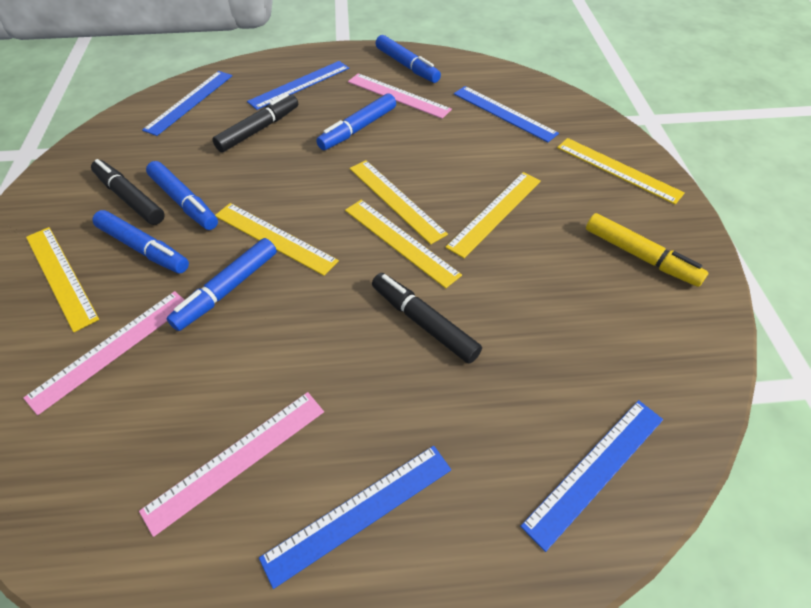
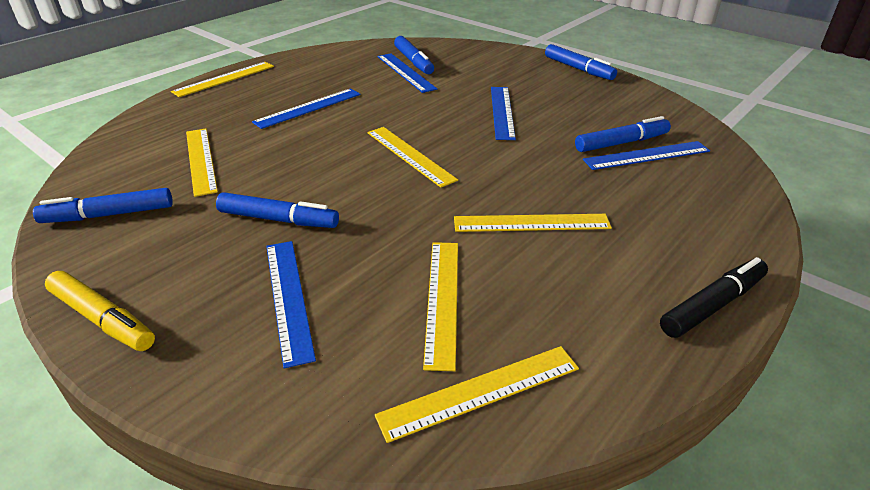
black marker: 3 -> 1
pink ruler: 3 -> 0

